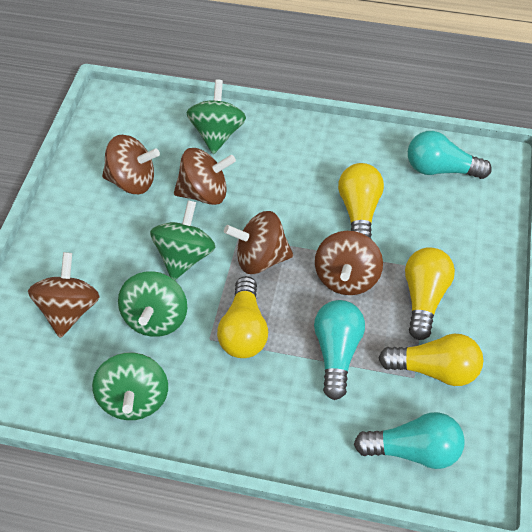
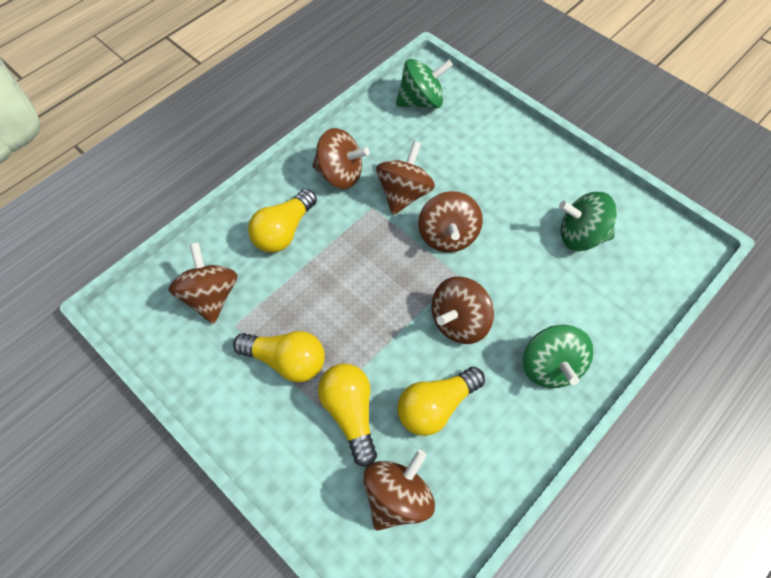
brown spinning top: 5 -> 6
green spinning top: 4 -> 3
turquoise light bulb: 3 -> 0

